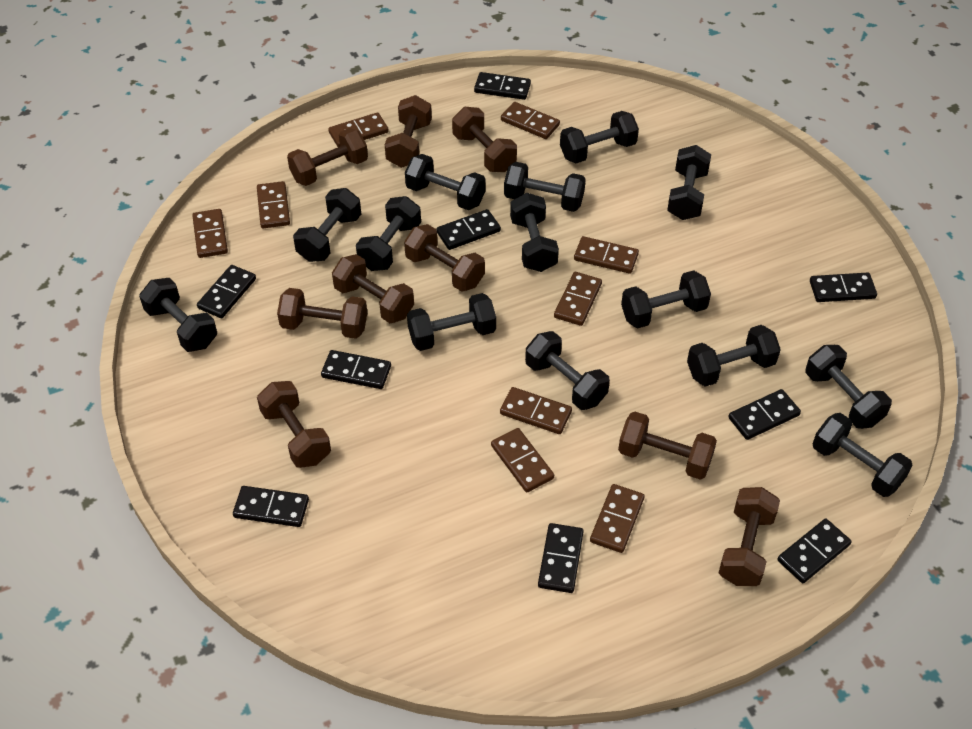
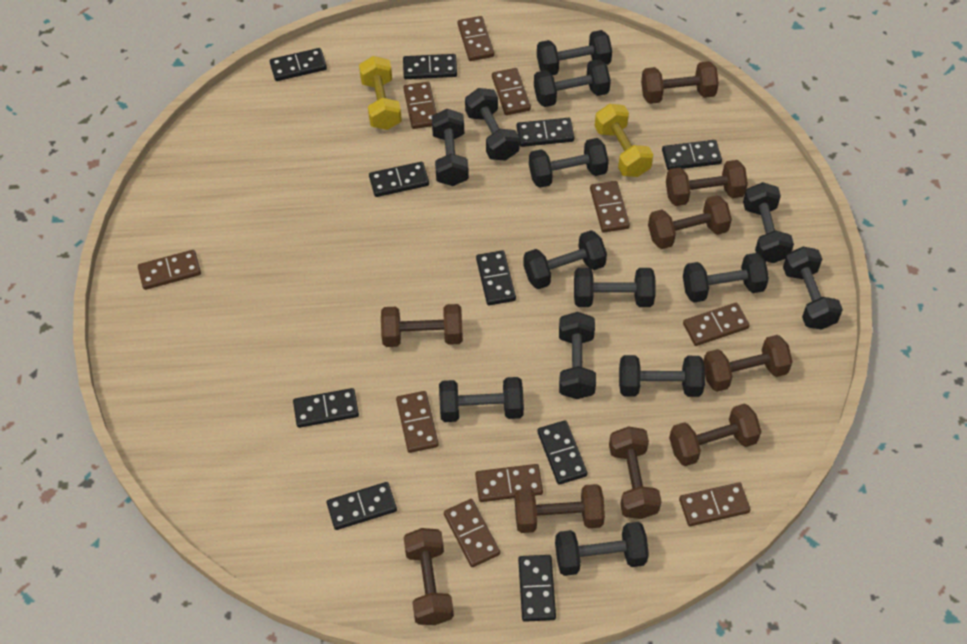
black domino: 9 -> 10
brown domino: 9 -> 10
yellow dumbbell: 0 -> 2

